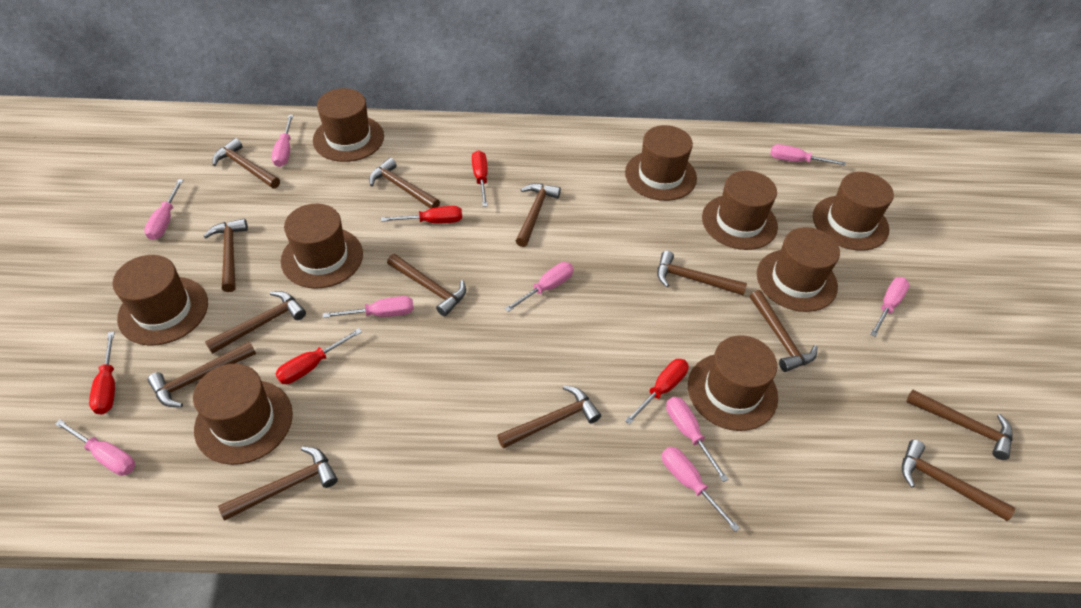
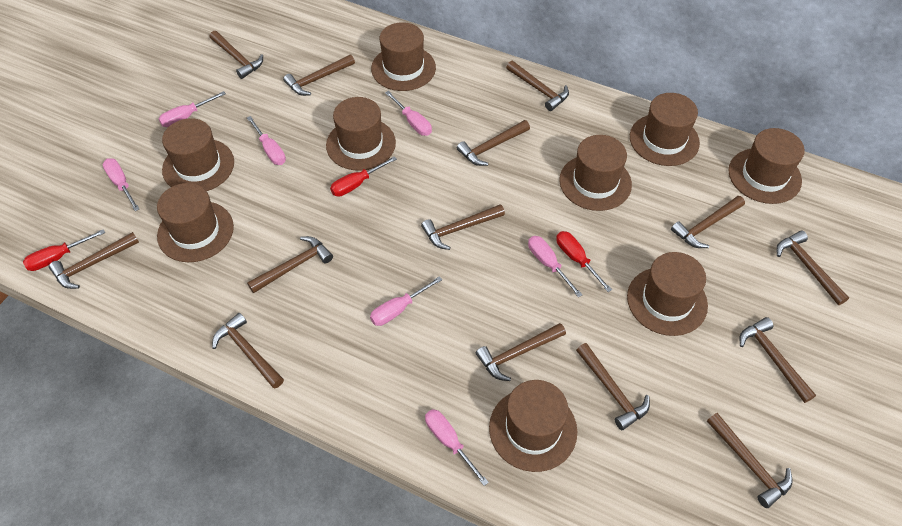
brown hammer: 13 -> 14
pink screwdriver: 9 -> 7
red screwdriver: 5 -> 3

